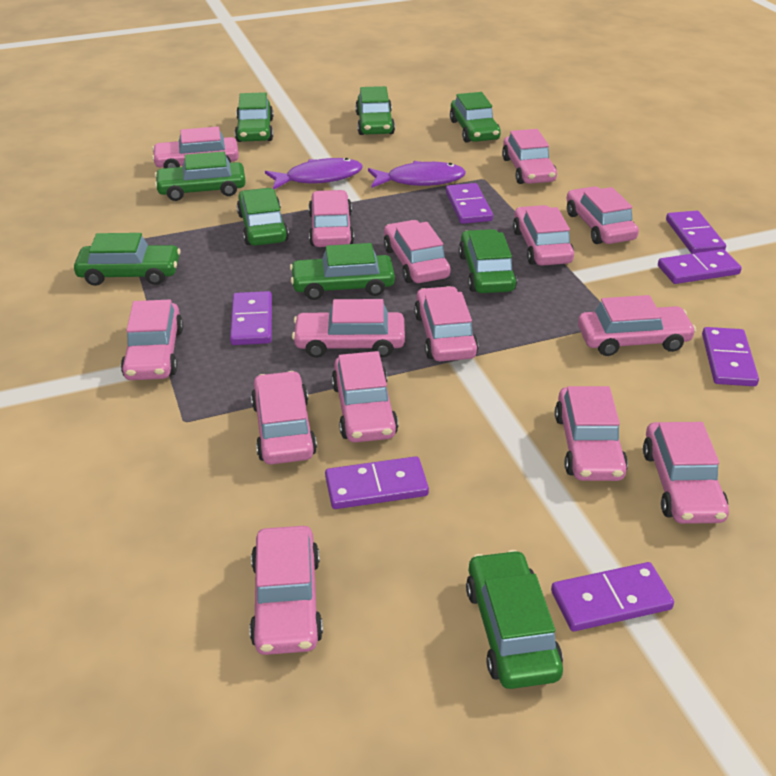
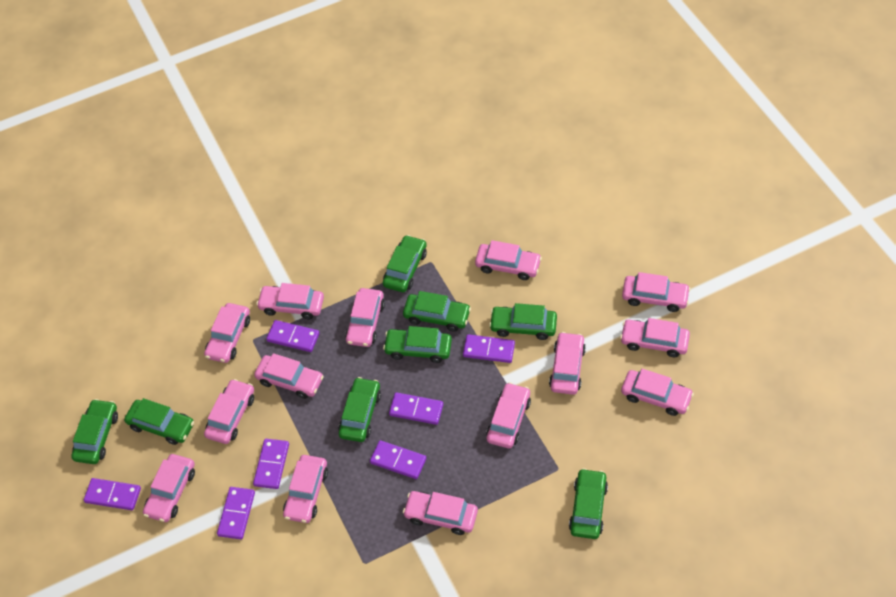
green car: 9 -> 8
pink car: 15 -> 14
purple fish: 2 -> 0

